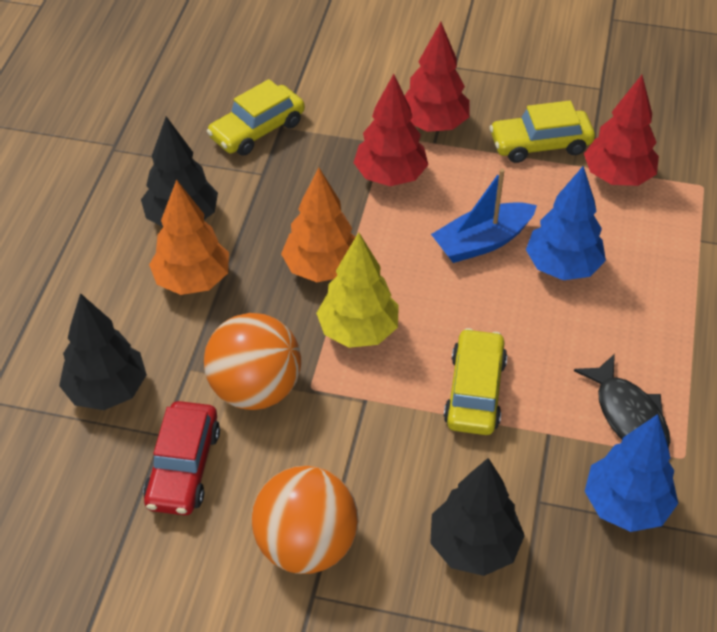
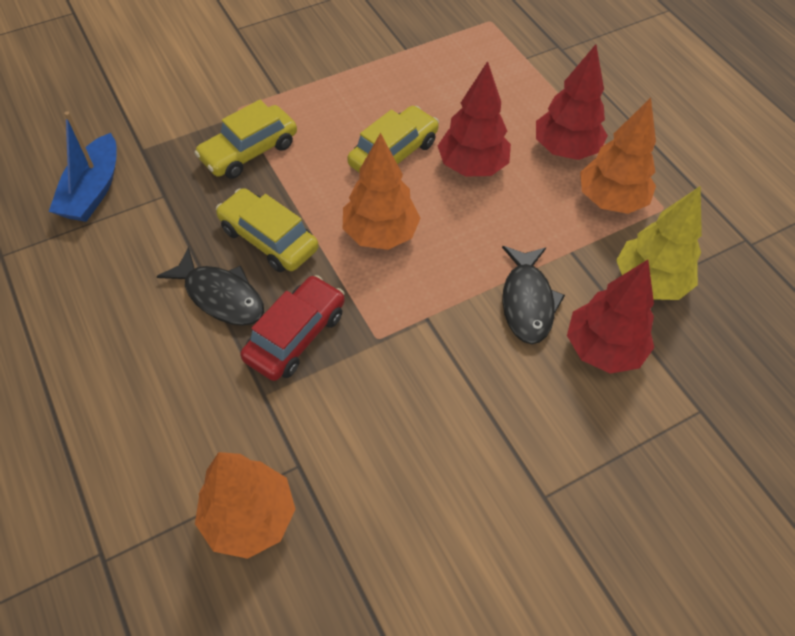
black fish: 1 -> 2
black tree: 3 -> 0
blue tree: 2 -> 0
orange ball: 2 -> 0
orange tree: 2 -> 3

